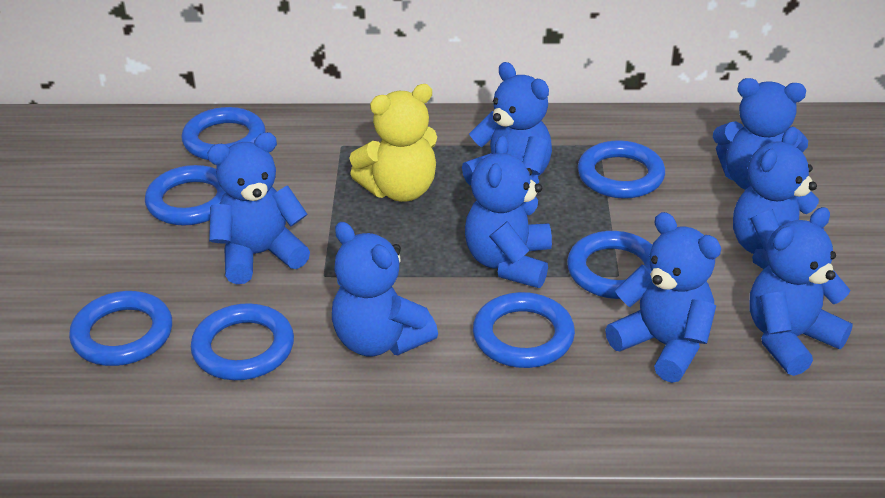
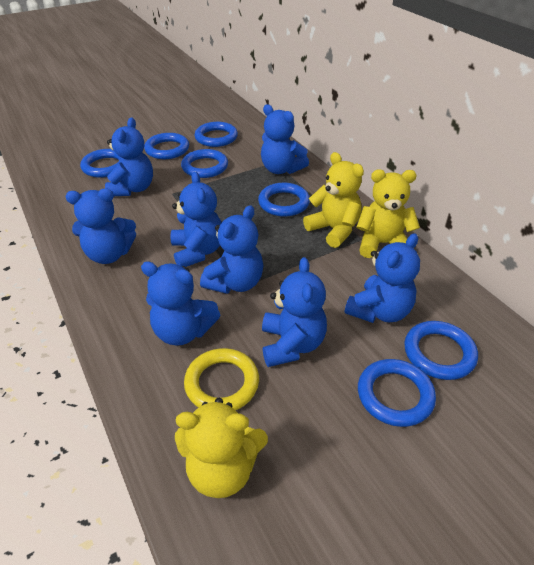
yellow ring: 0 -> 1
yellow teddy bear: 1 -> 3

